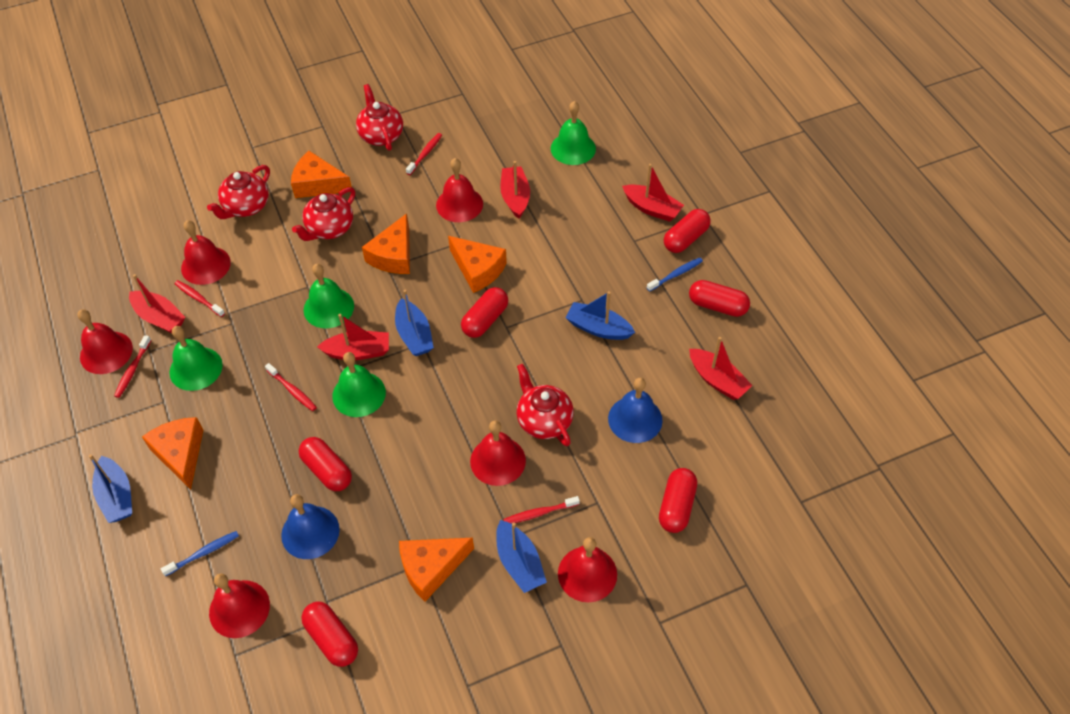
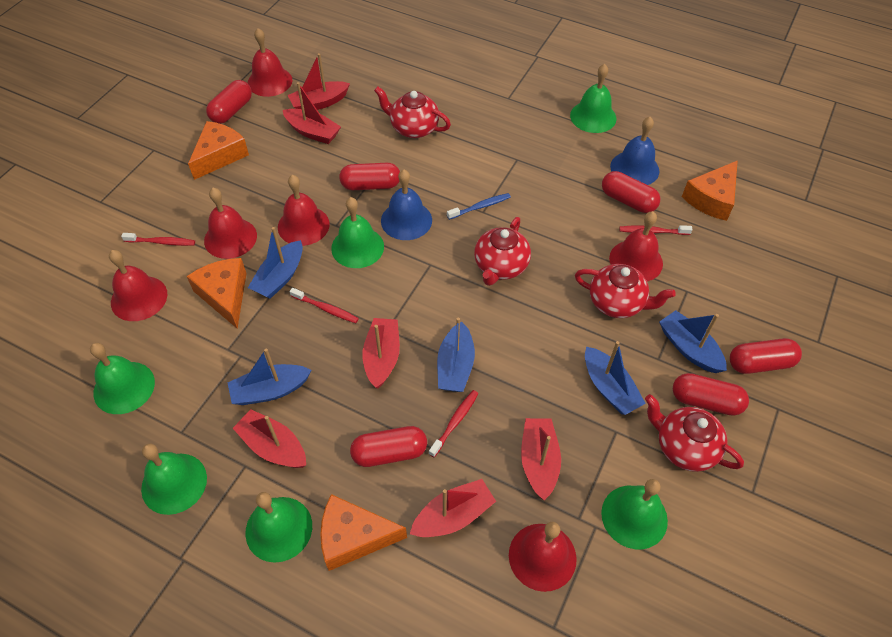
blue boat: 4 -> 5
blue toothbrush: 2 -> 1
green bell: 4 -> 6
orange cheese: 5 -> 4
red boat: 5 -> 6
red toothbrush: 5 -> 4

